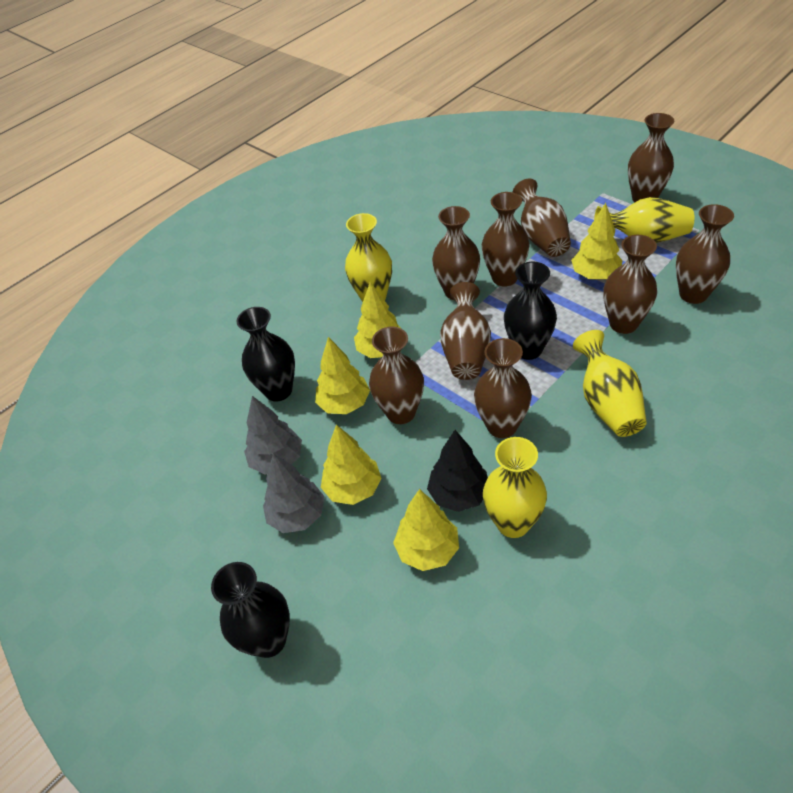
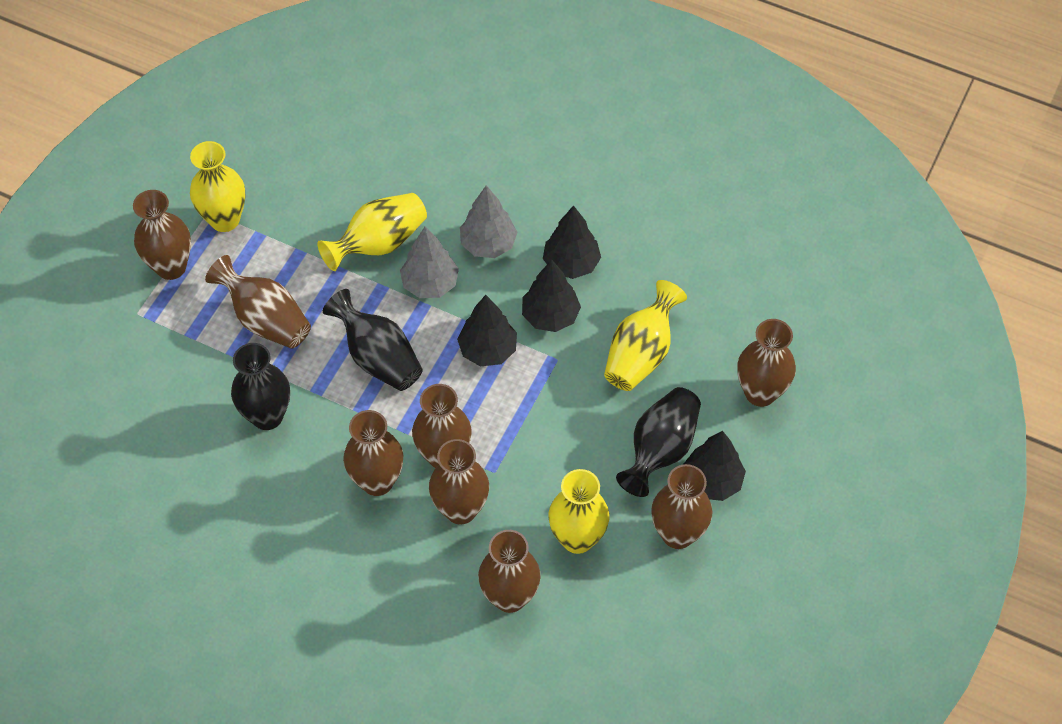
black tree: 1 -> 4
brown vase: 9 -> 8
yellow tree: 5 -> 0

